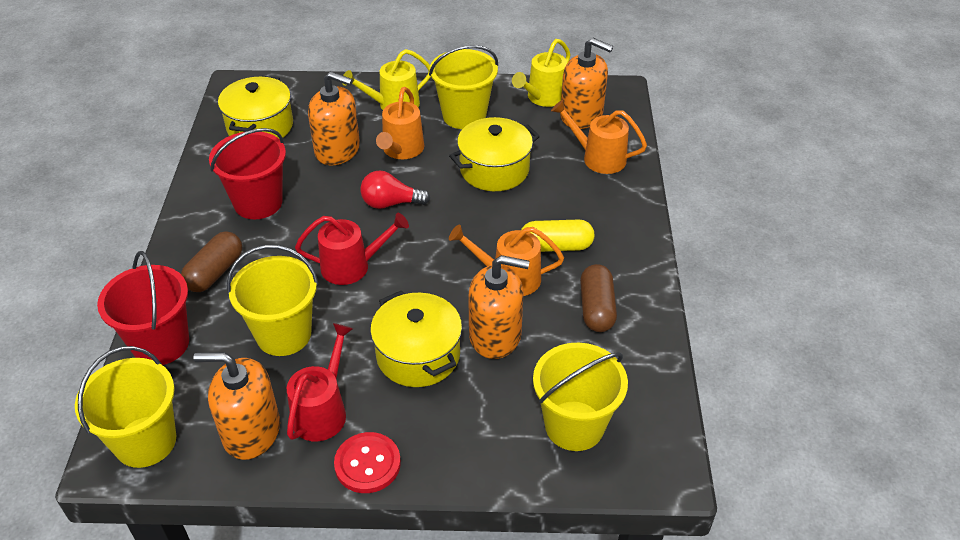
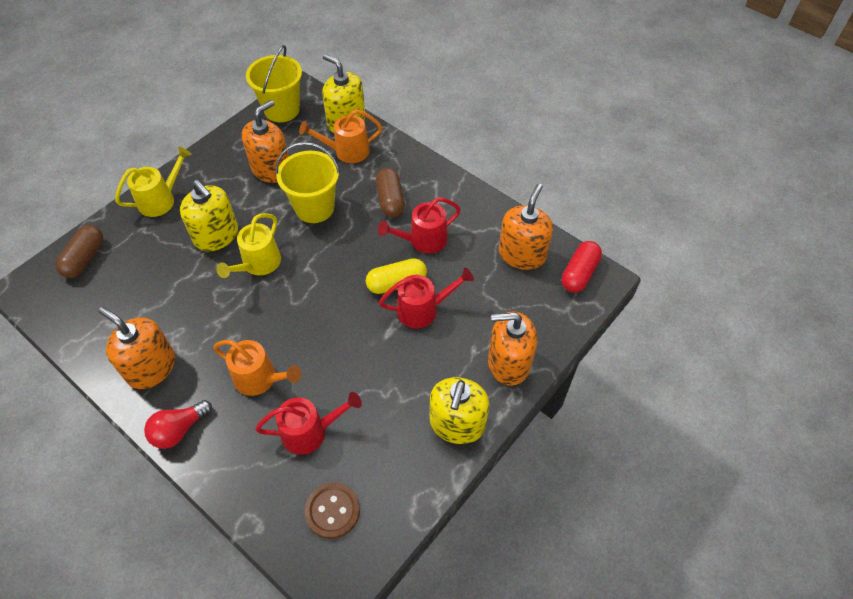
brown button: 0 -> 1
orange watering can: 3 -> 2
red bucket: 2 -> 0
red button: 1 -> 0
red capsule: 0 -> 1
red watering can: 2 -> 3
yellow bucket: 4 -> 2
yellow pot: 3 -> 0
yellow soap dispenser: 0 -> 3

